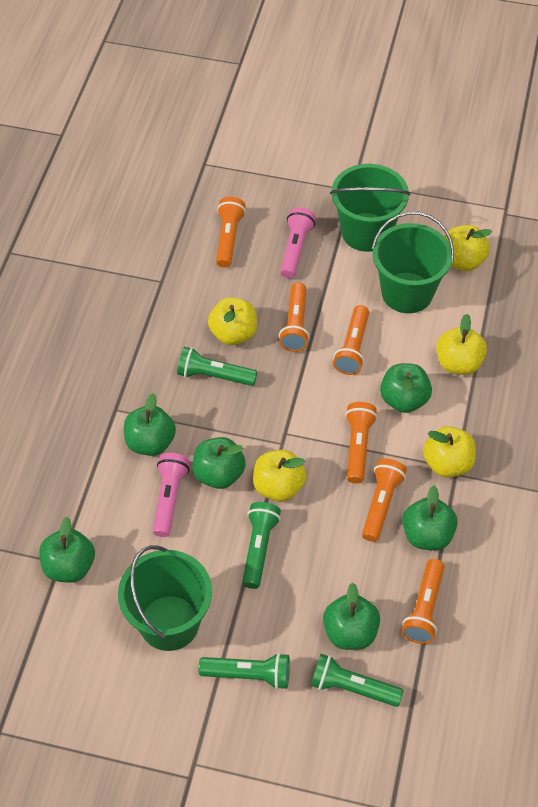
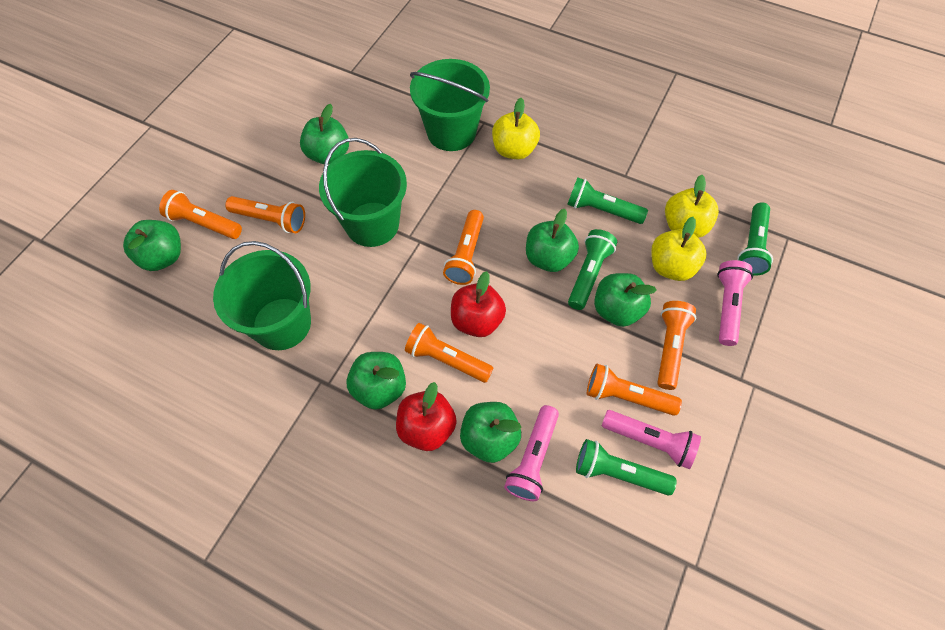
pink flashlight: 2 -> 3
red apple: 0 -> 2
yellow apple: 5 -> 3

